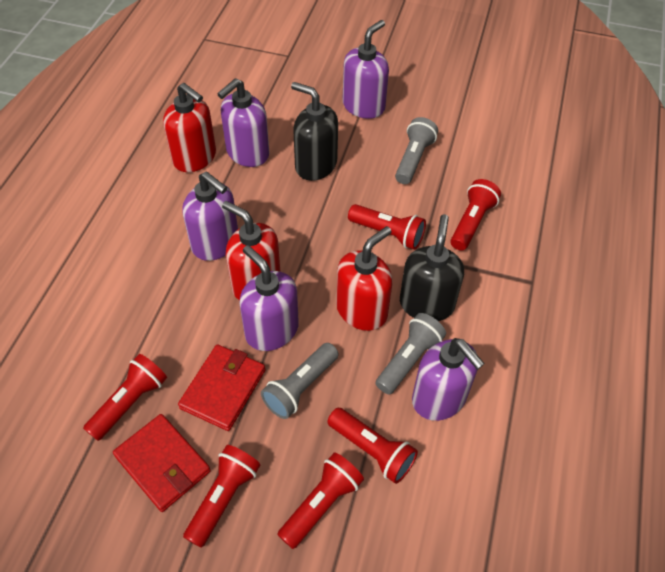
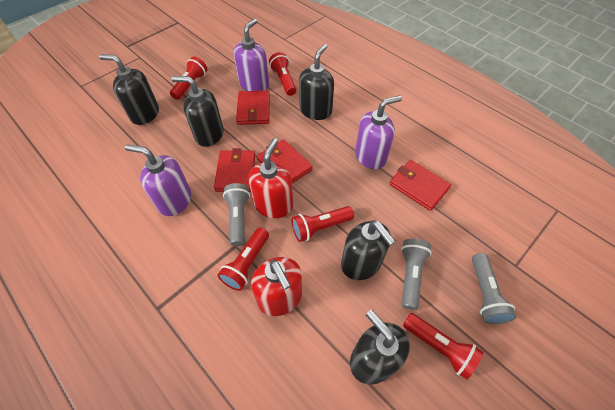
black soap dispenser: 2 -> 5
purple soap dispenser: 5 -> 3
red flashlight: 6 -> 5
red soap dispenser: 3 -> 2
red wallet: 2 -> 4

